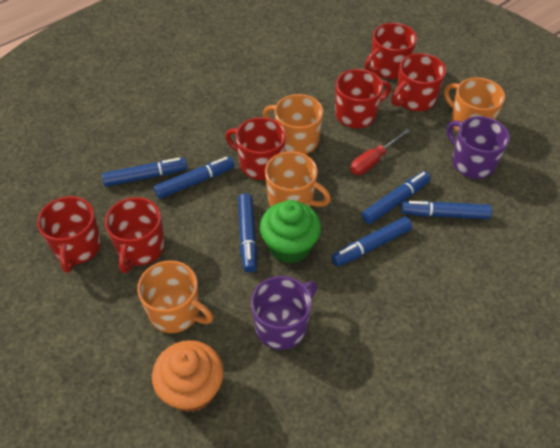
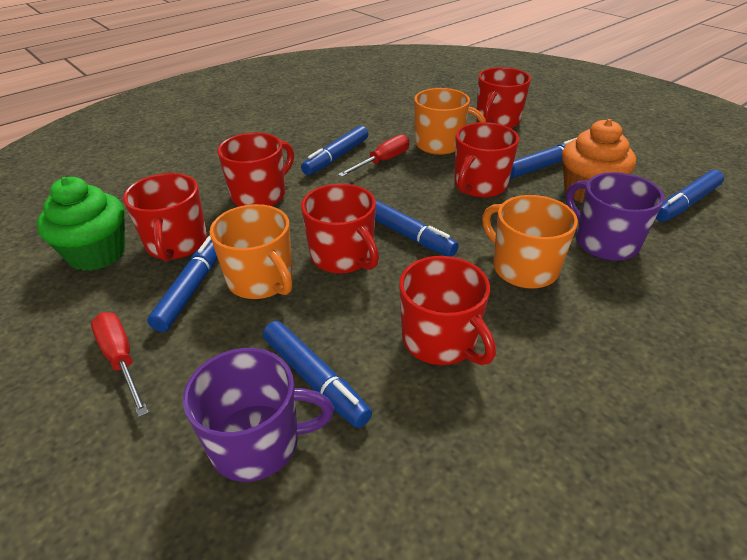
orange mug: 4 -> 3
red screwdriver: 1 -> 2

